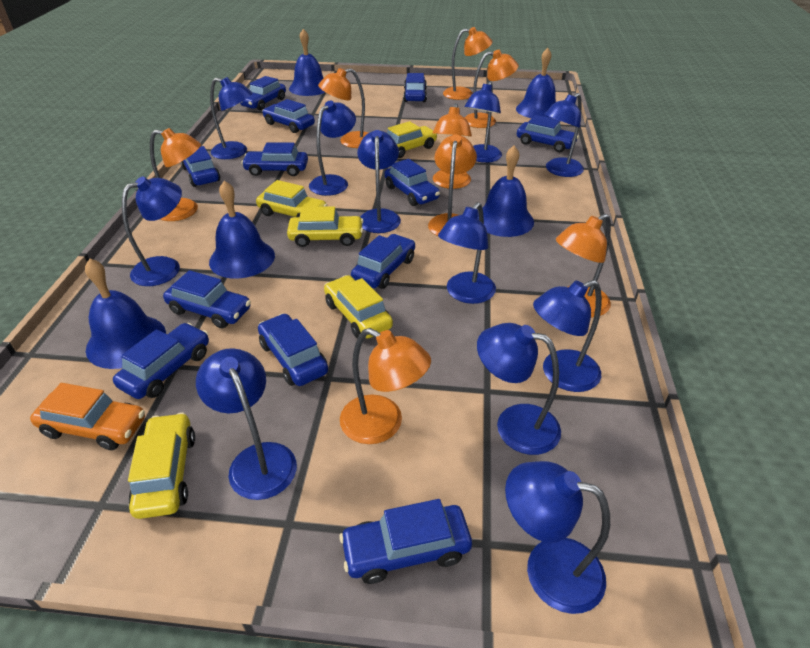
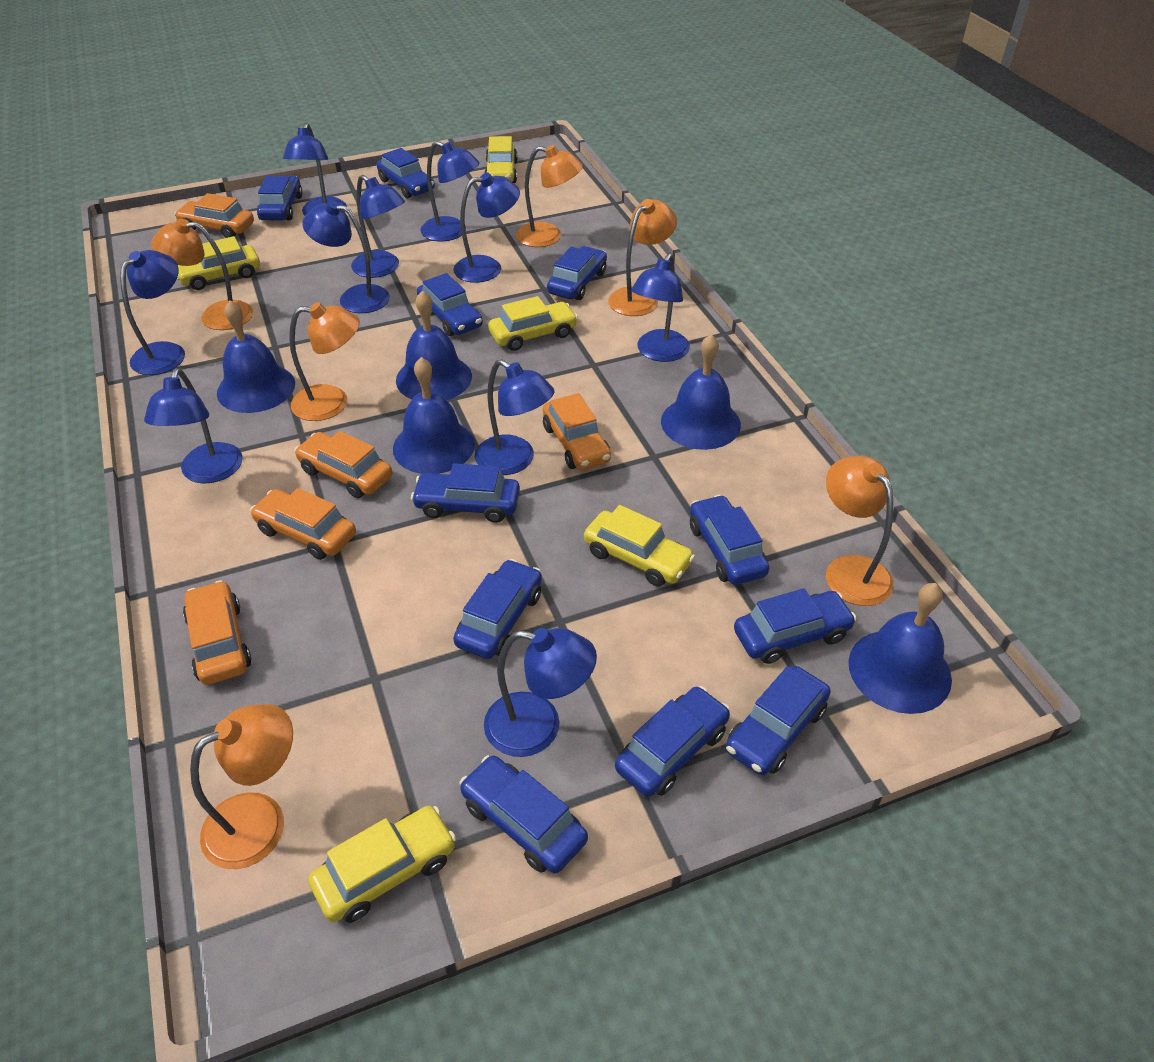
blue car: 12 -> 11
blue lamp: 11 -> 10
orange car: 1 -> 5
orange lamp: 8 -> 6

